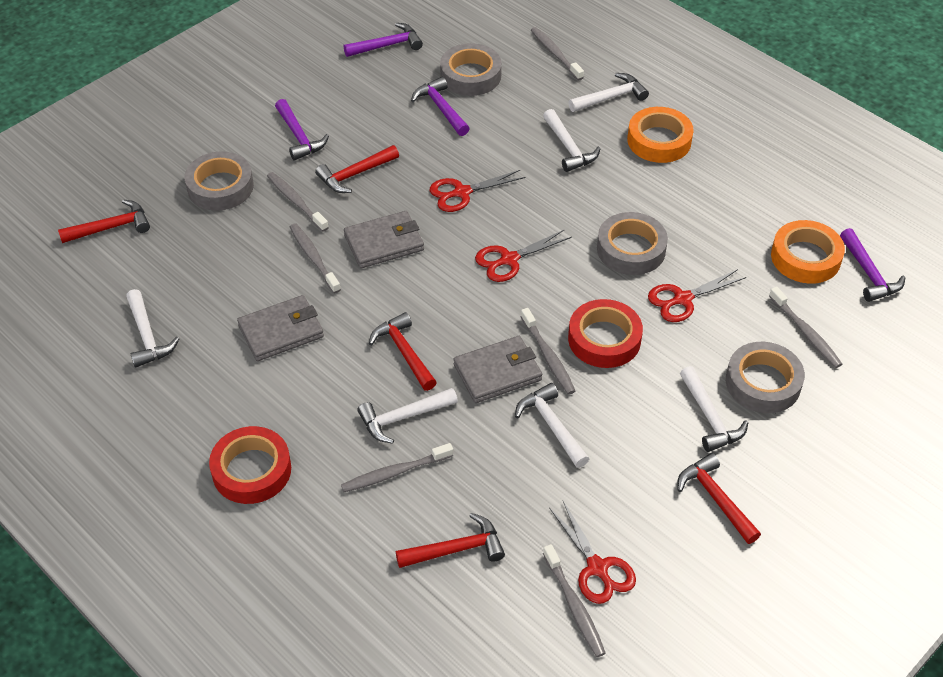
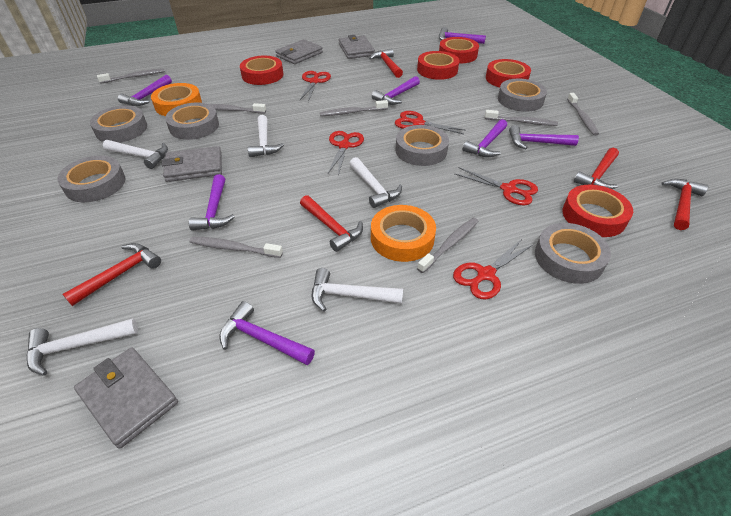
grey tape: 4 -> 6
grey wallet: 3 -> 4
purple hammer: 4 -> 7
red scissors: 4 -> 5
red tape: 2 -> 5
white hammer: 6 -> 5

